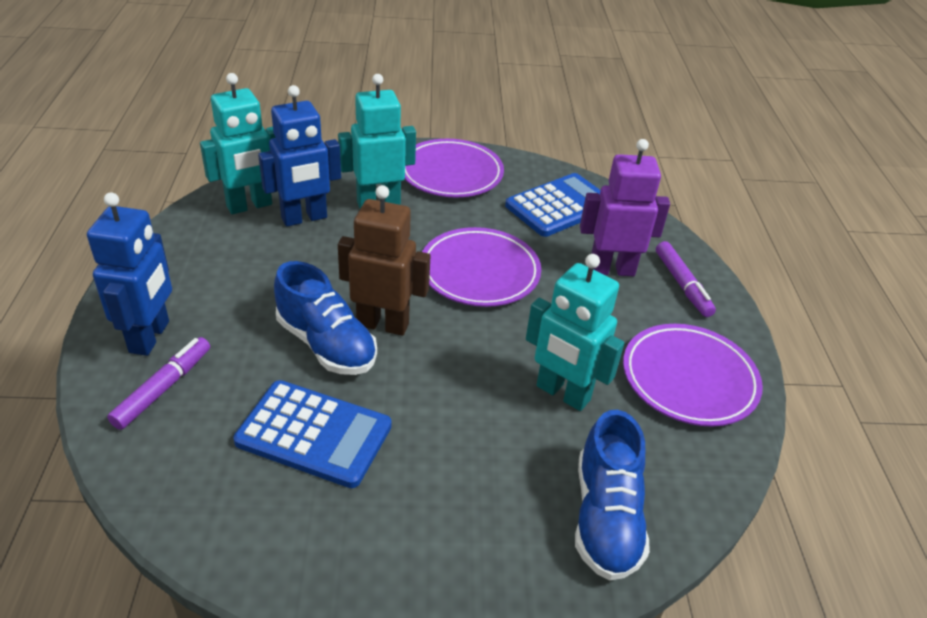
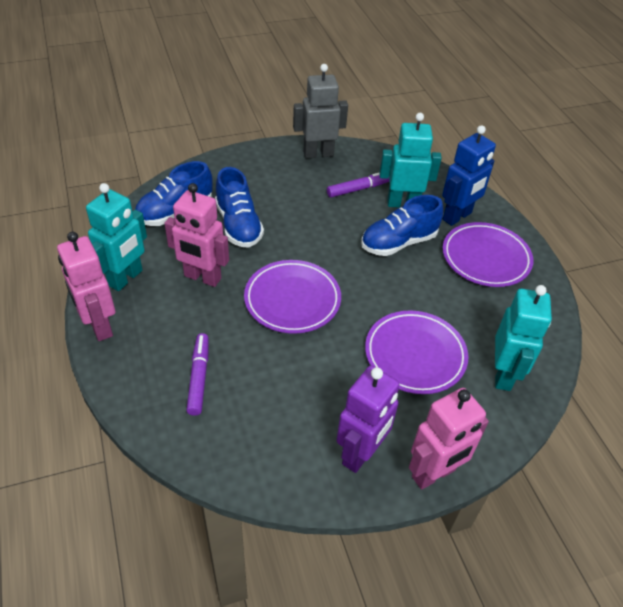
blue calculator: 2 -> 0
blue robot: 2 -> 1
blue shoe: 2 -> 3
brown robot: 1 -> 0
grey robot: 0 -> 1
pink robot: 0 -> 3

